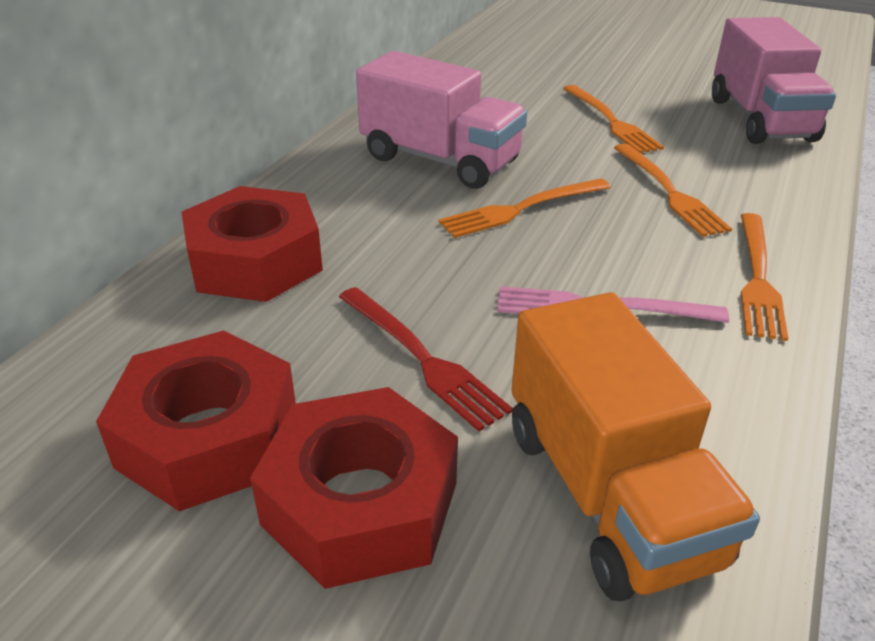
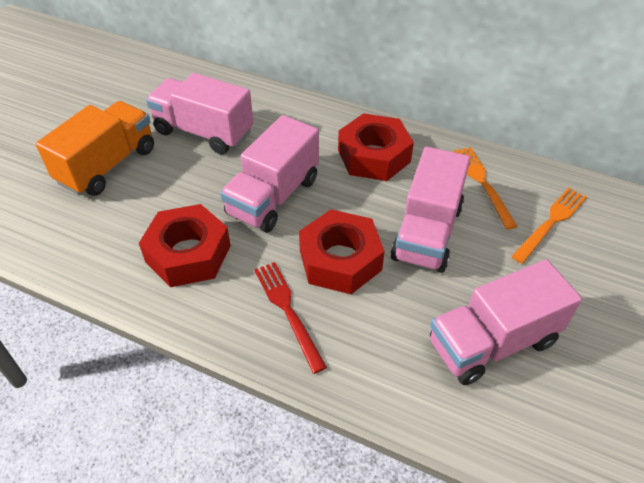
orange fork: 4 -> 2
pink fork: 1 -> 0
pink truck: 2 -> 4

